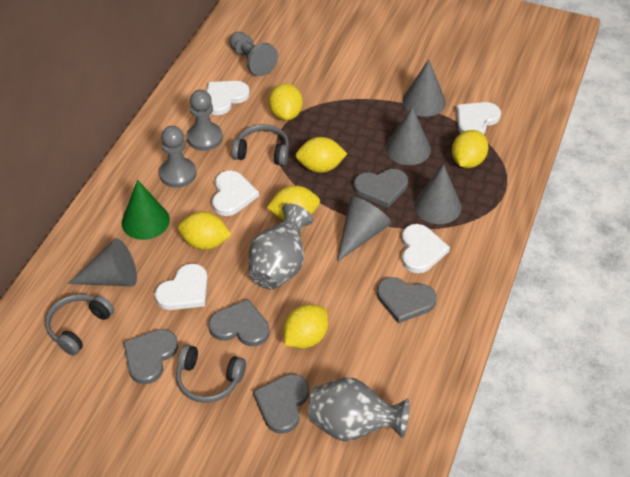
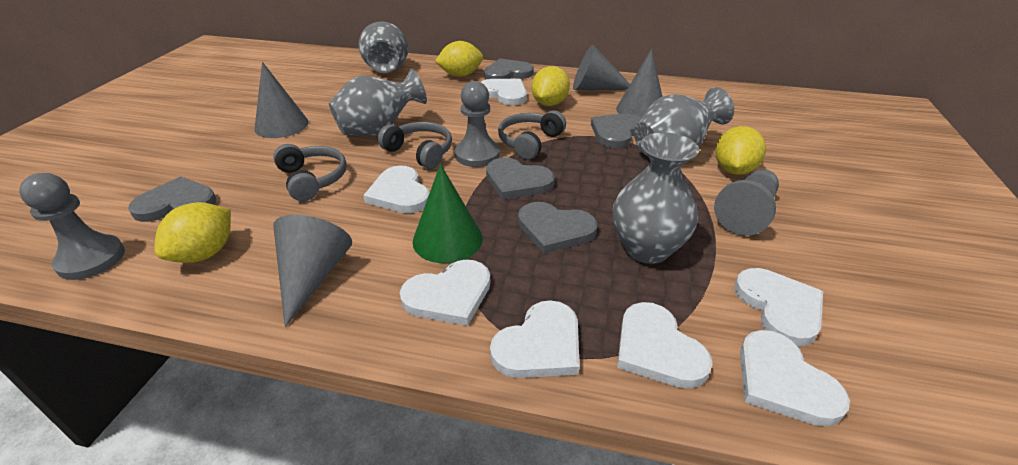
grey cone: 5 -> 4
grey vase: 2 -> 4
white heart: 5 -> 7
yellow lemon: 6 -> 4

